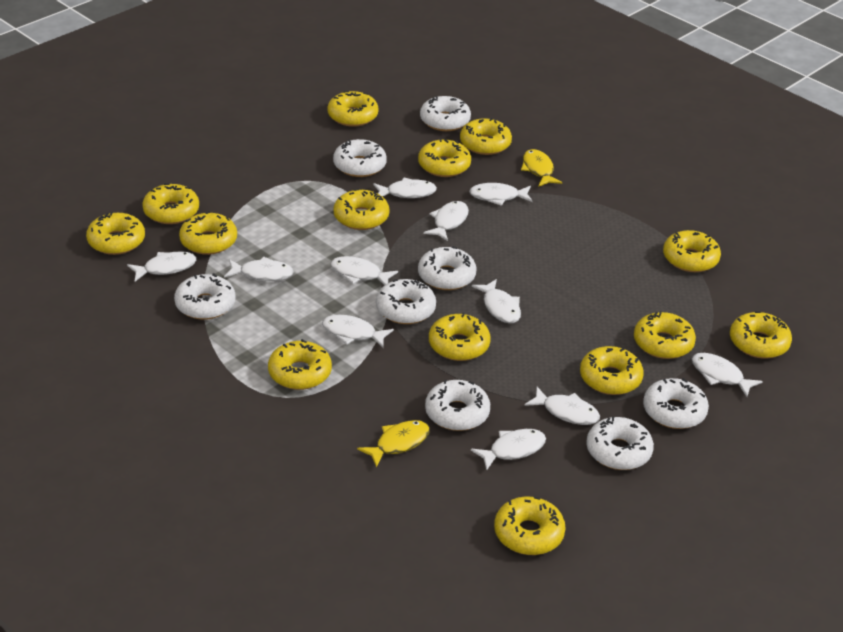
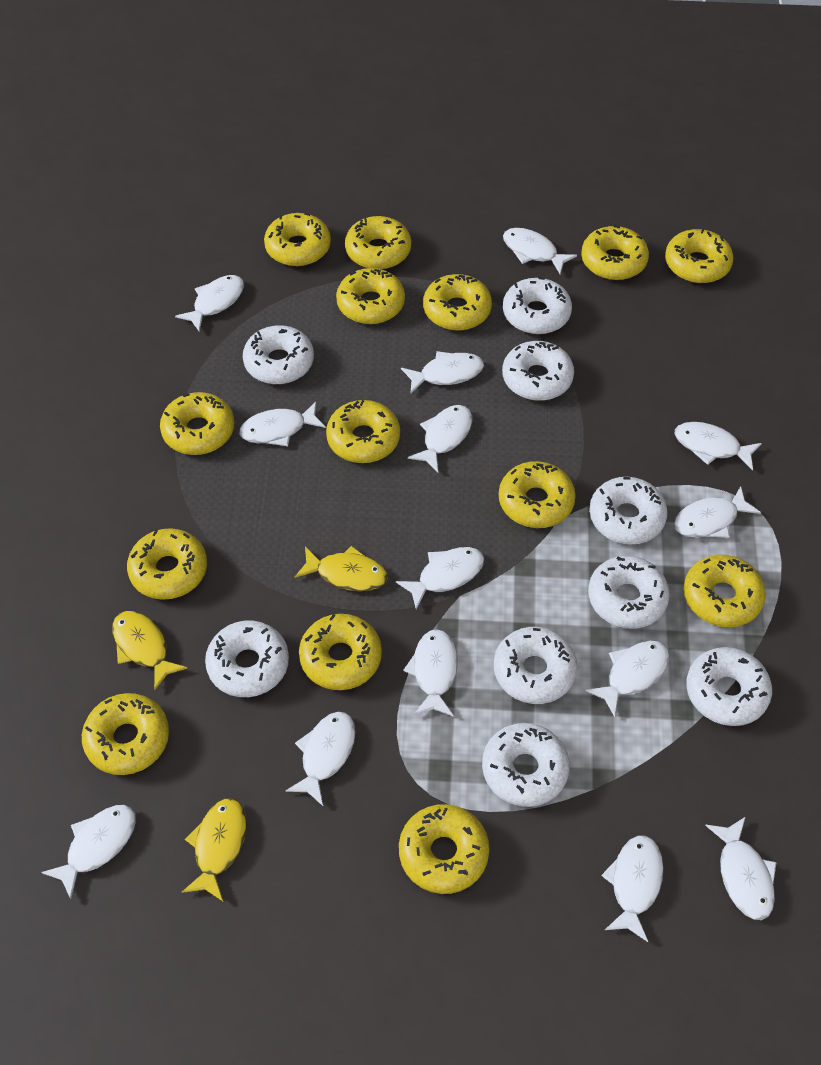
white donut: 8 -> 9
white fish: 11 -> 14
yellow fish: 2 -> 3

